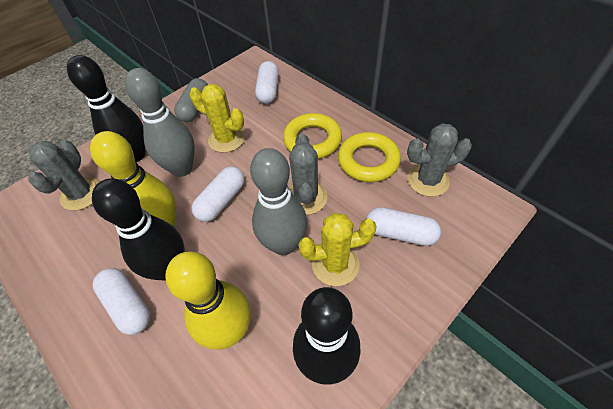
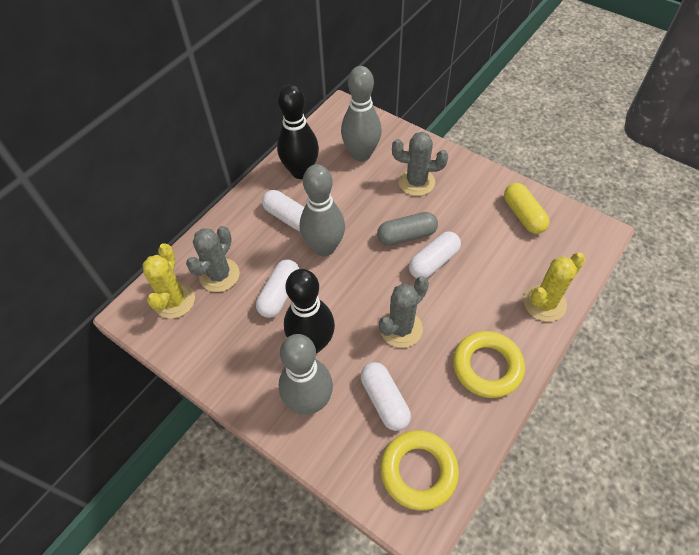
black bowling pin: 3 -> 2
grey bowling pin: 2 -> 3
yellow bowling pin: 2 -> 0
yellow capsule: 0 -> 1

